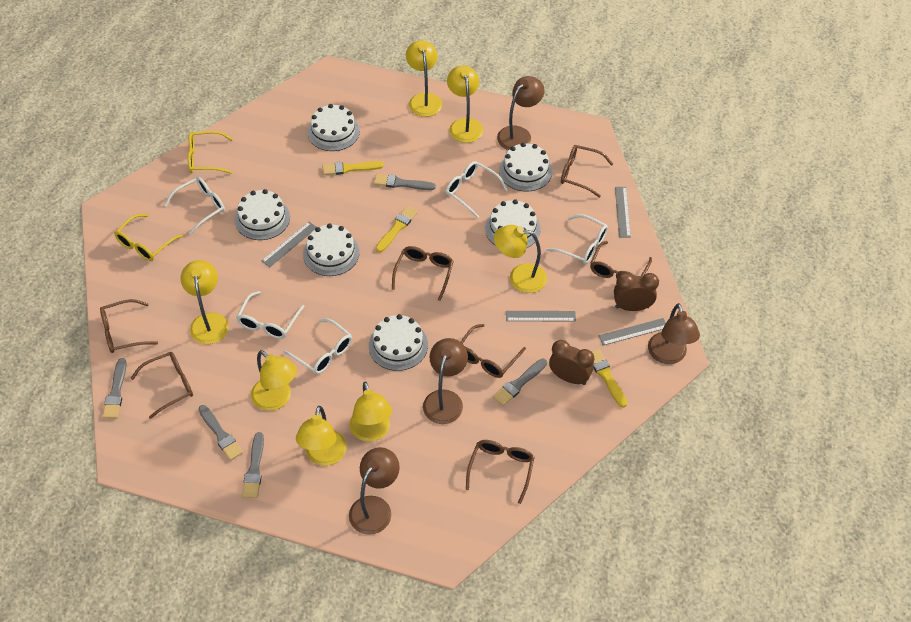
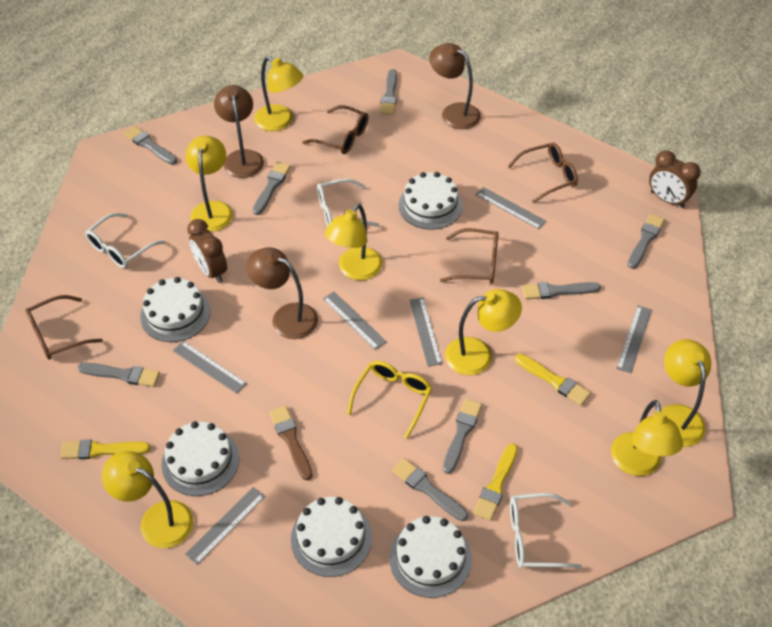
brown brush: 0 -> 1
brown glasses: 7 -> 4
brown lamp: 4 -> 3
grey brush: 5 -> 8
grey ruler: 4 -> 6
white cake: 6 -> 5
white glasses: 5 -> 3
yellow glasses: 2 -> 1

